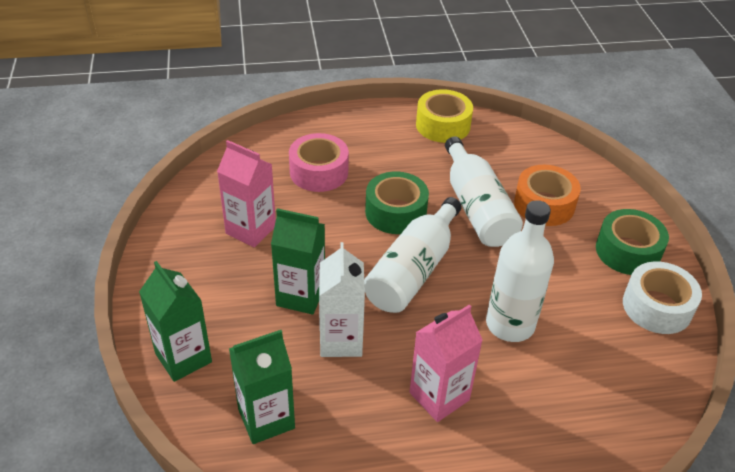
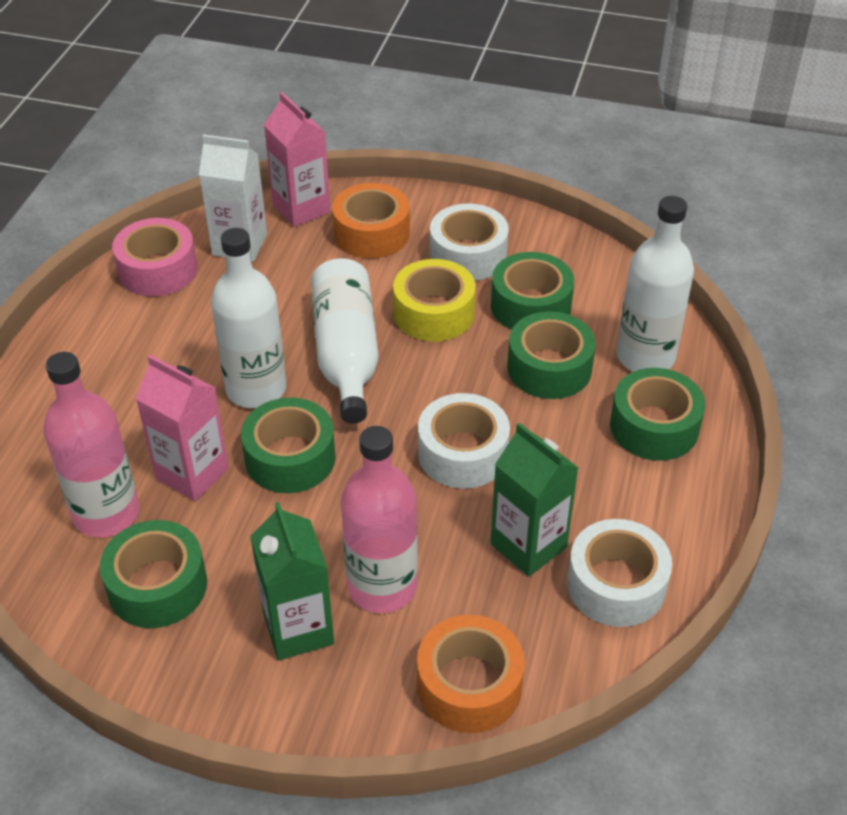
green carton: 3 -> 2
green tape: 2 -> 5
orange tape: 1 -> 2
pink bottle: 0 -> 2
white tape: 1 -> 3

